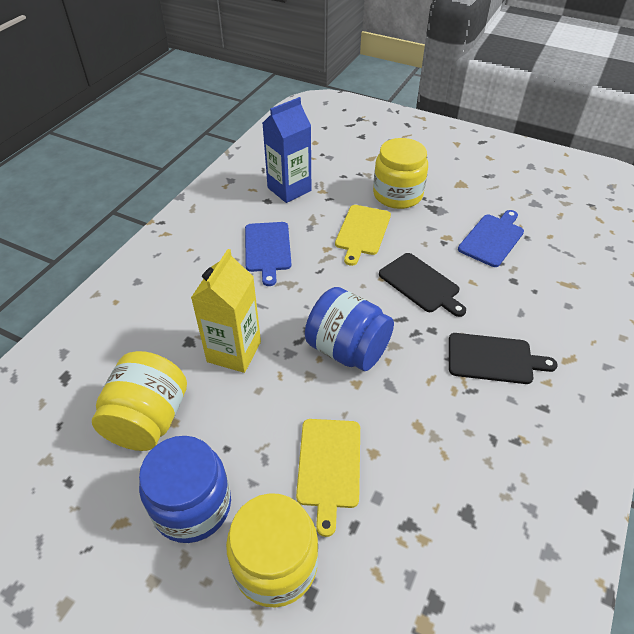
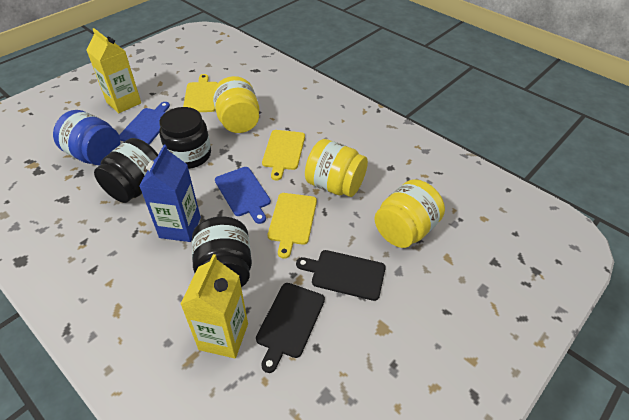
black jar: 0 -> 3
blue jar: 2 -> 1
yellow carton: 1 -> 2
yellow cutting board: 2 -> 3

